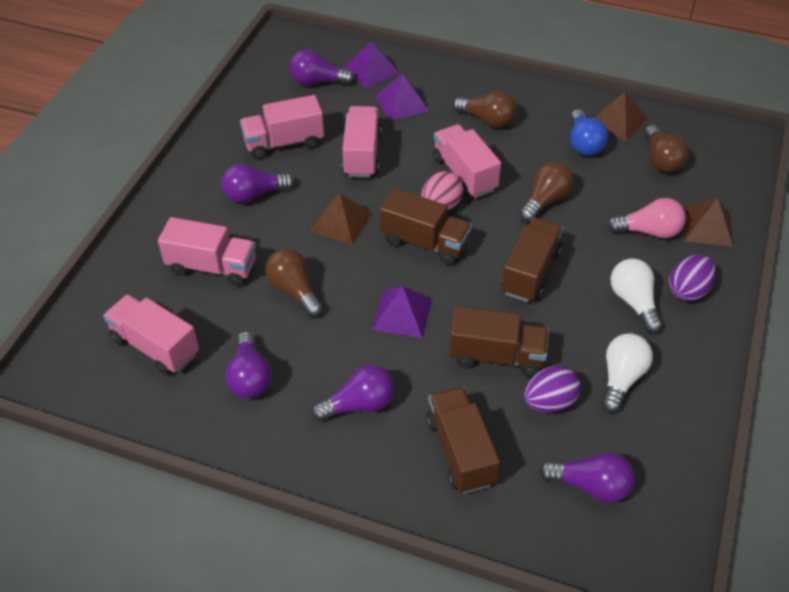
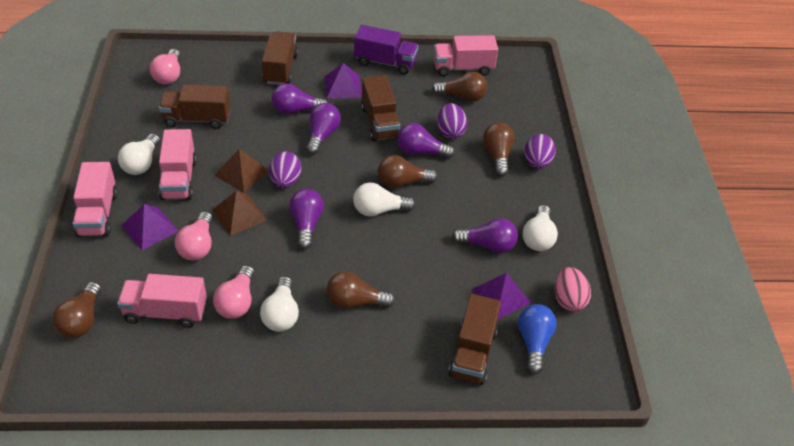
brown light bulb: 4 -> 5
brown pyramid: 3 -> 2
pink light bulb: 1 -> 3
pink truck: 5 -> 4
purple egg: 2 -> 3
purple truck: 0 -> 1
white light bulb: 2 -> 4

